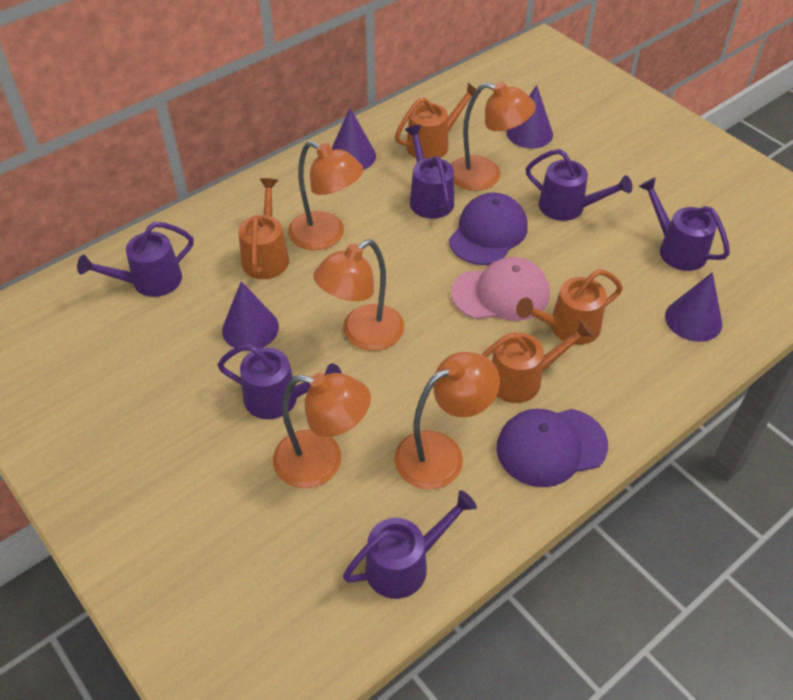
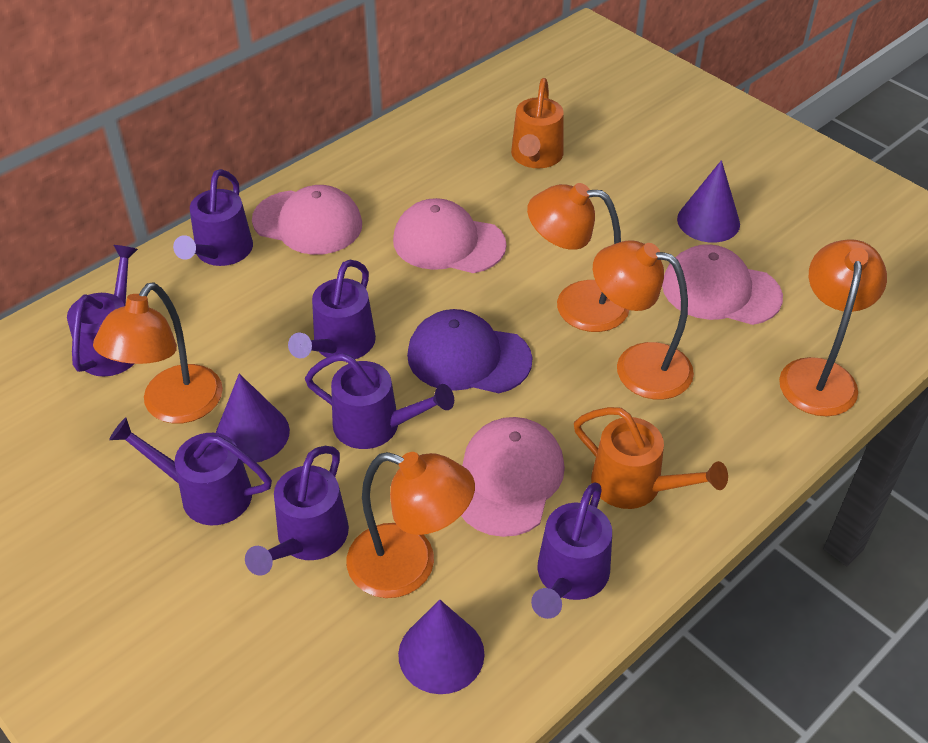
orange watering can: 4 -> 2
pink cap: 1 -> 4
purple cap: 2 -> 1
purple cone: 4 -> 3
purple watering can: 6 -> 7

